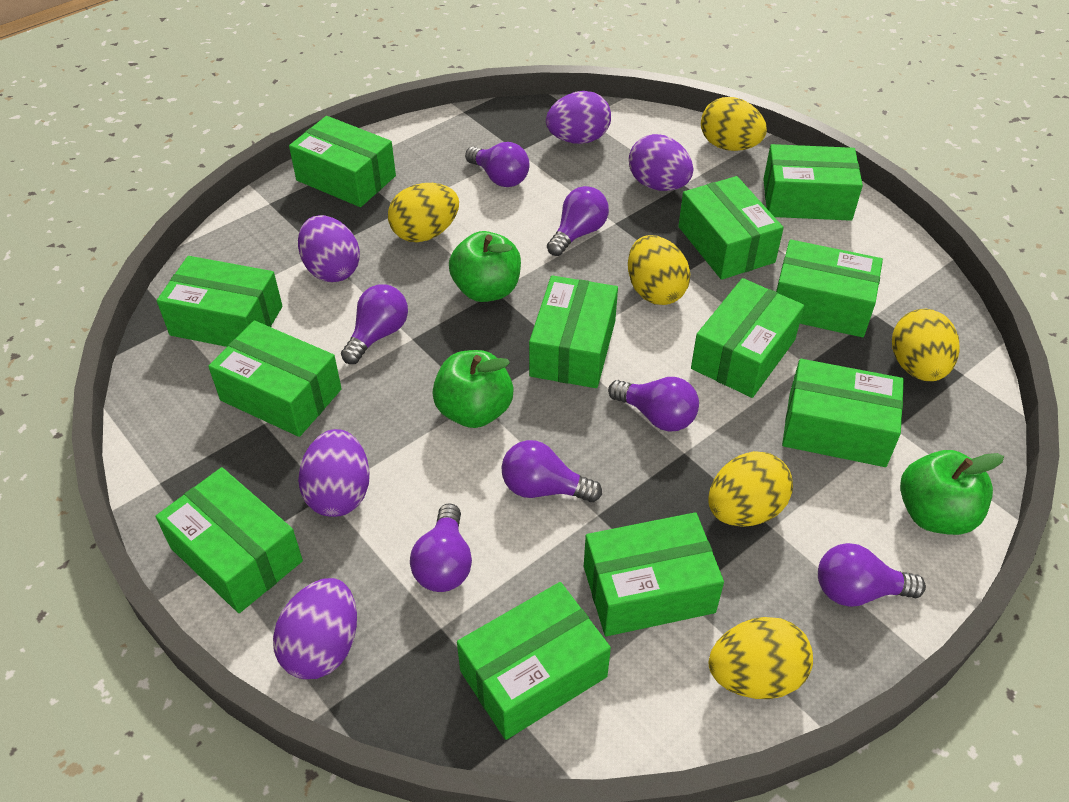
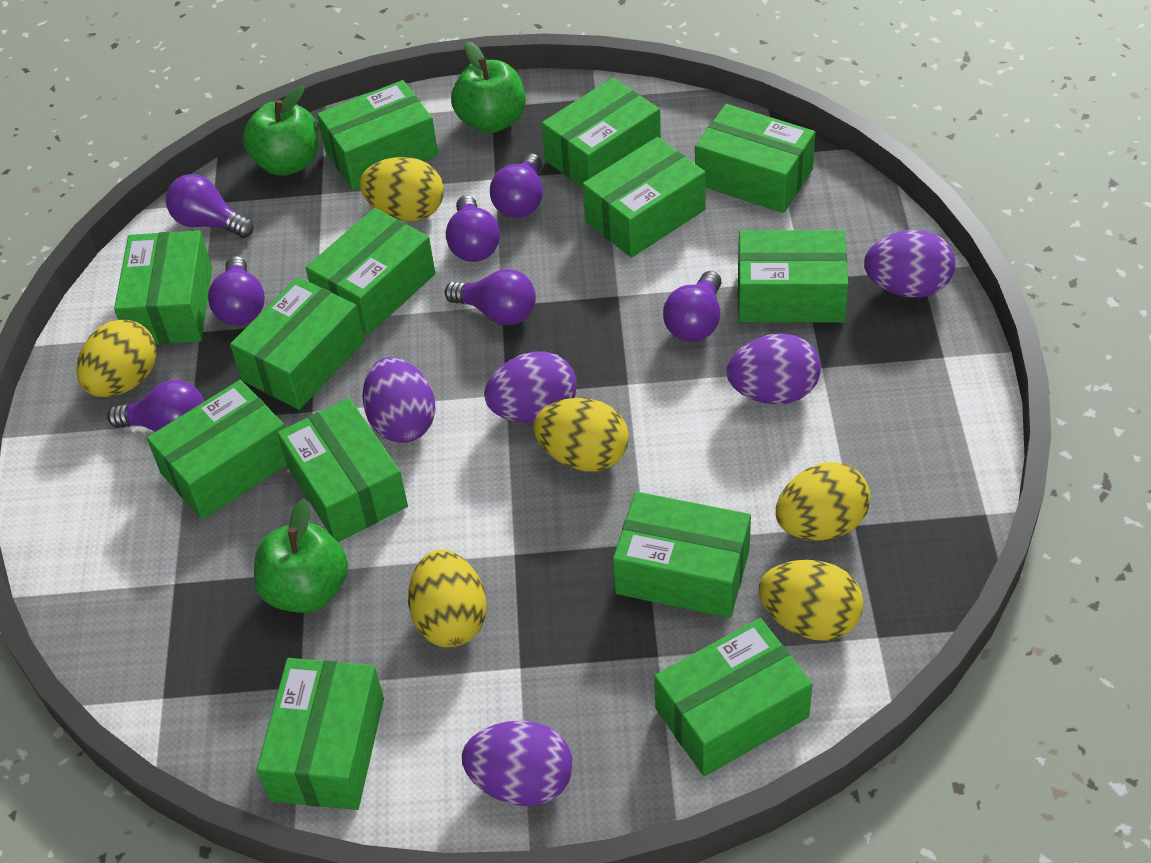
green box: 12 -> 13

